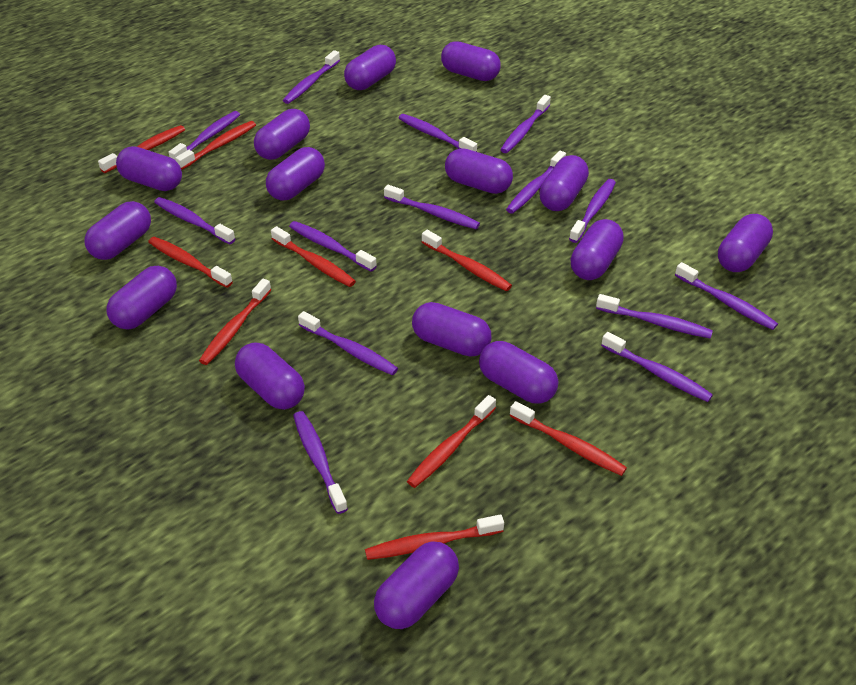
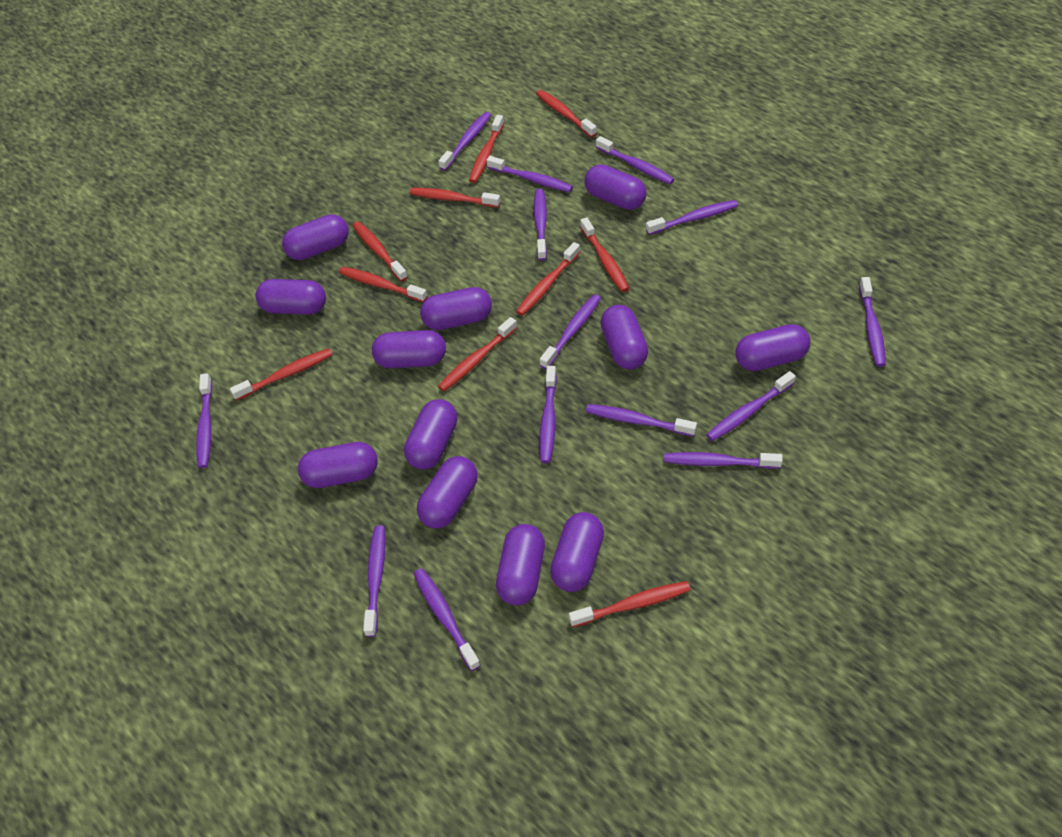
purple capsule: 15 -> 12
red toothbrush: 9 -> 10

